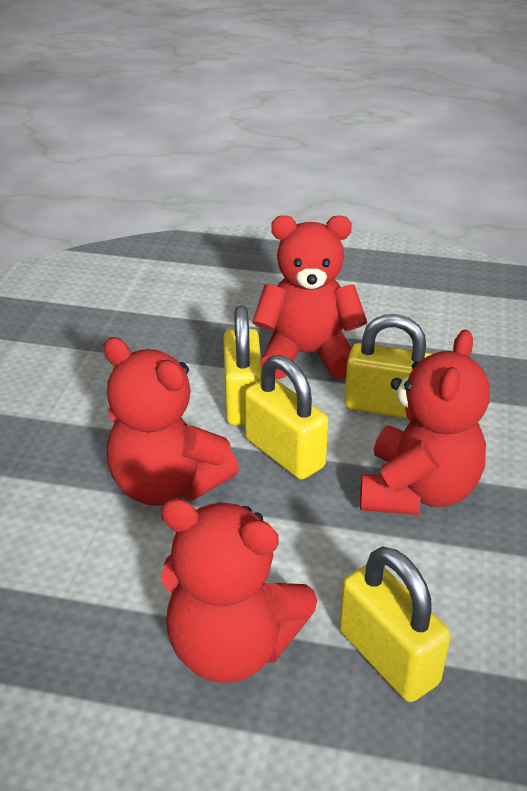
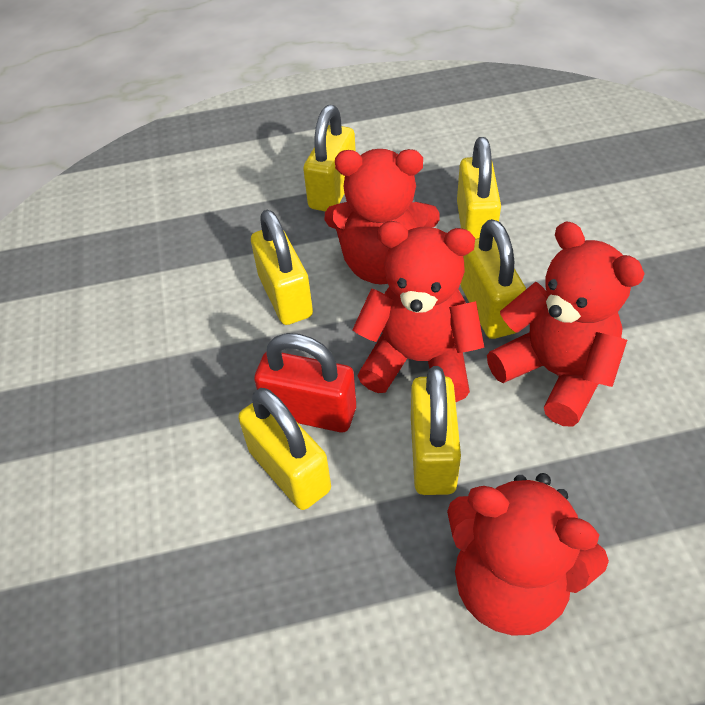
red padlock: 0 -> 1
yellow padlock: 4 -> 6

